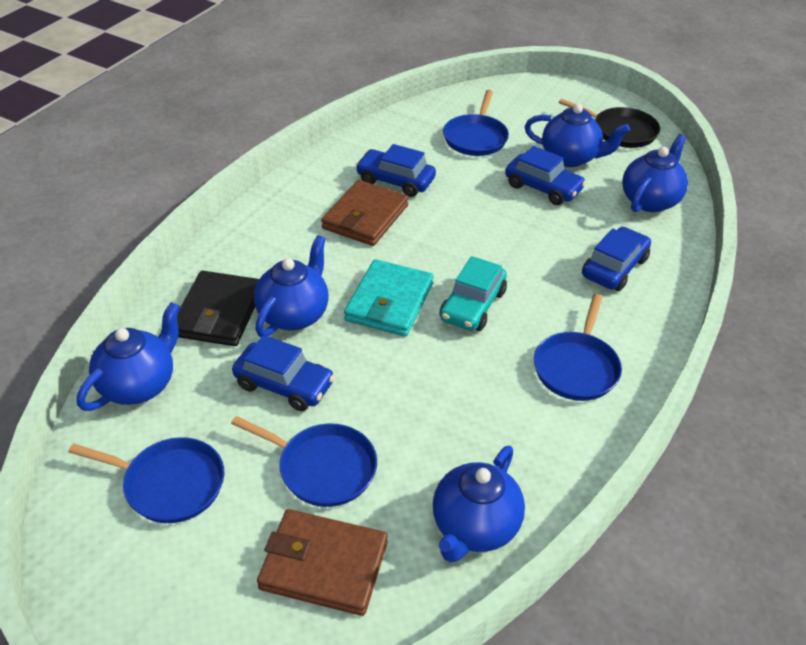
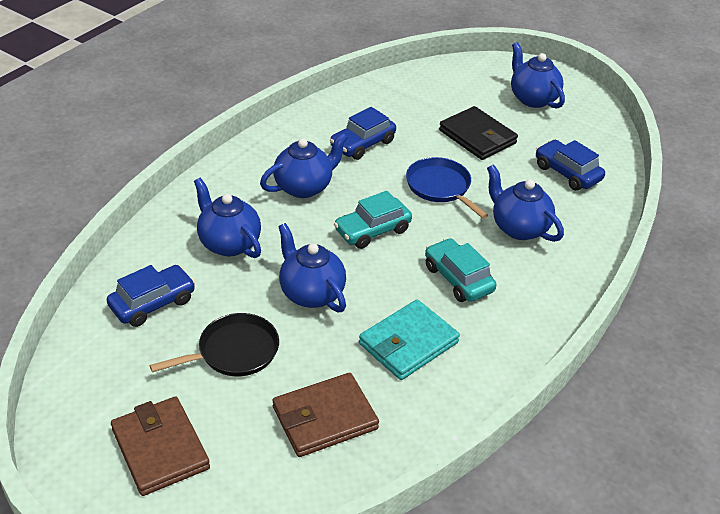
blue car: 4 -> 3
blue pan: 4 -> 1
turquoise car: 1 -> 2

